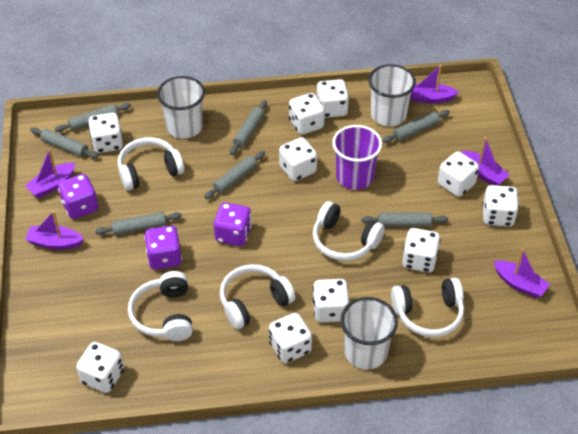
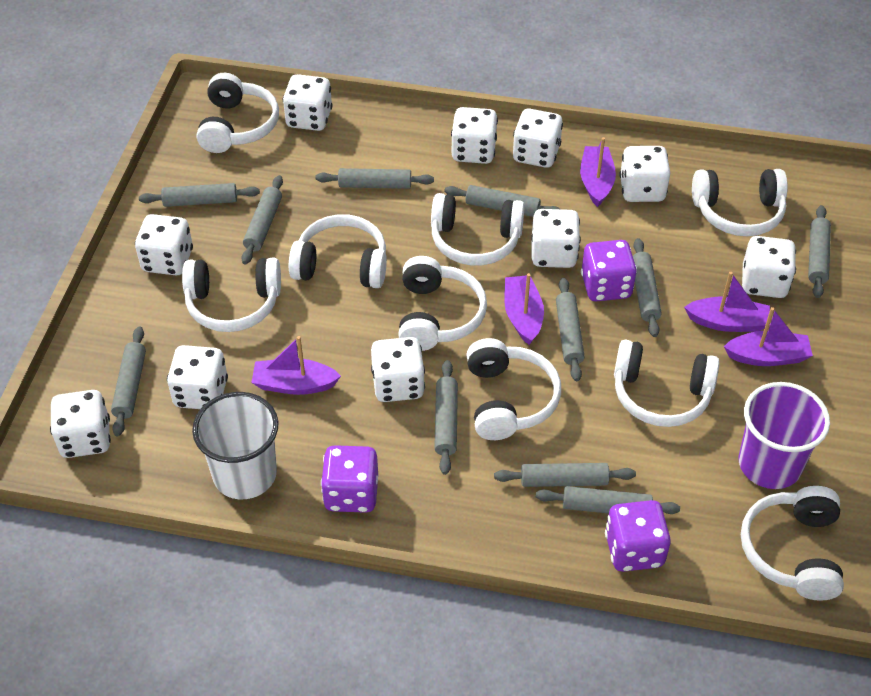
grey rolling pin: 7 -> 11
white cup: 3 -> 1
white headphones: 5 -> 9

